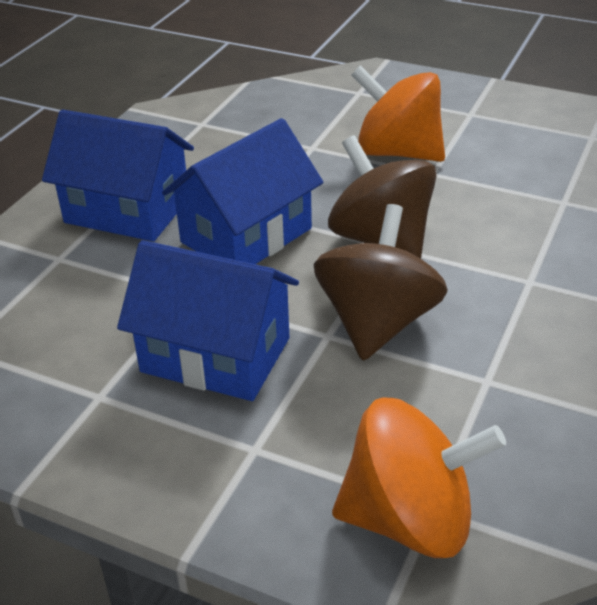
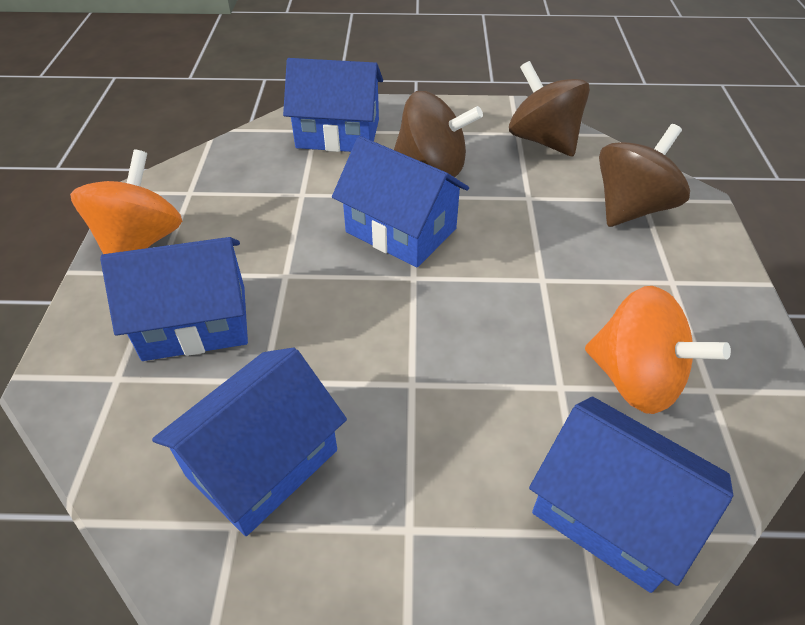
blue house: 3 -> 5
brown spinning top: 2 -> 3

